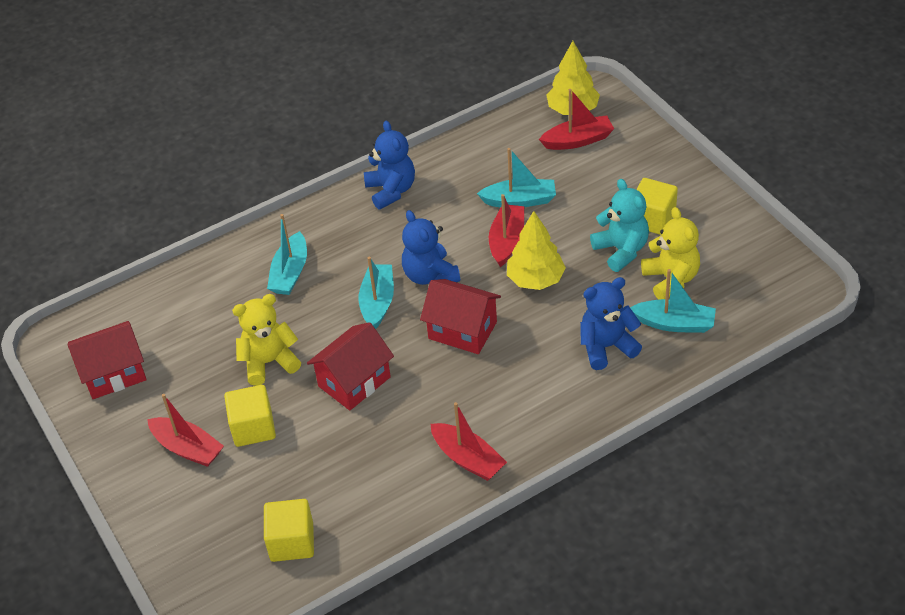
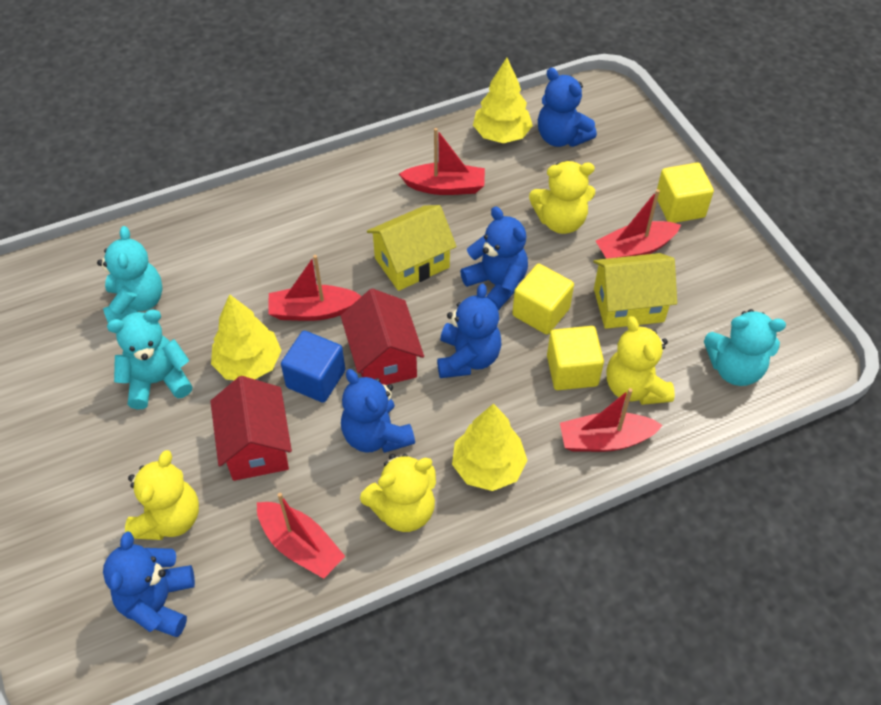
blue cube: 0 -> 1
blue teddy bear: 3 -> 5
red boat: 4 -> 5
red house: 3 -> 2
turquoise boat: 4 -> 0
turquoise teddy bear: 1 -> 3
yellow house: 0 -> 2
yellow teddy bear: 2 -> 4
yellow tree: 2 -> 3

